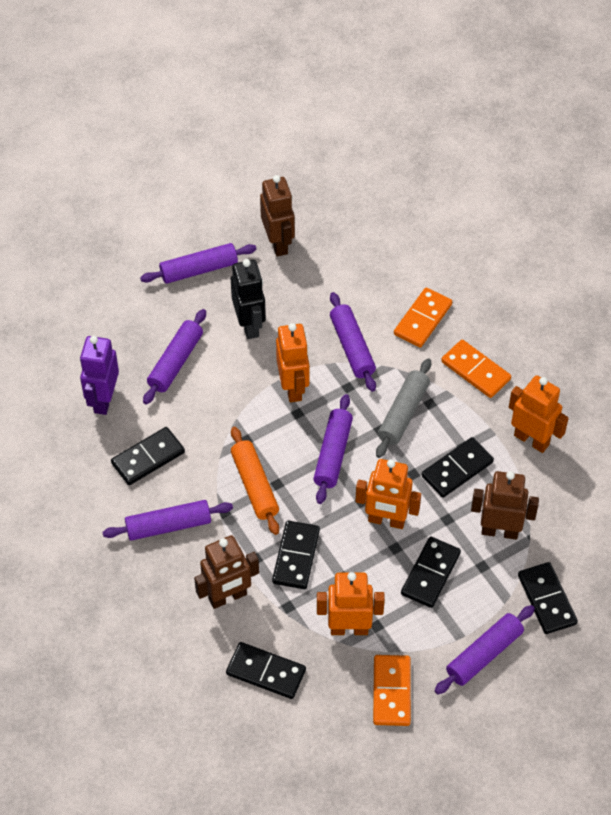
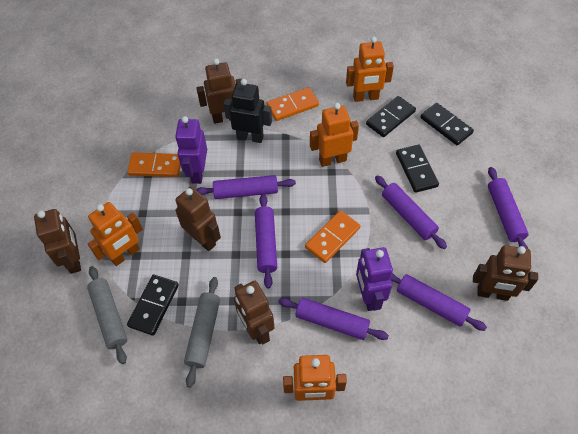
black domino: 6 -> 4
brown robot: 3 -> 5
grey rolling pin: 1 -> 2
orange rolling pin: 1 -> 0
purple robot: 1 -> 2

